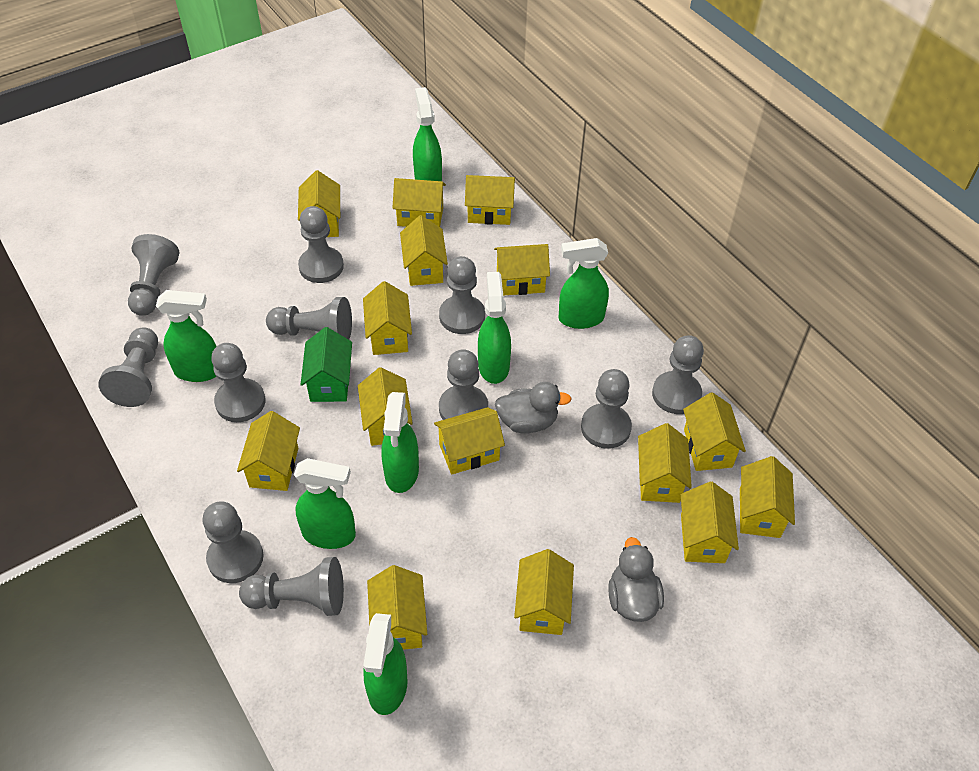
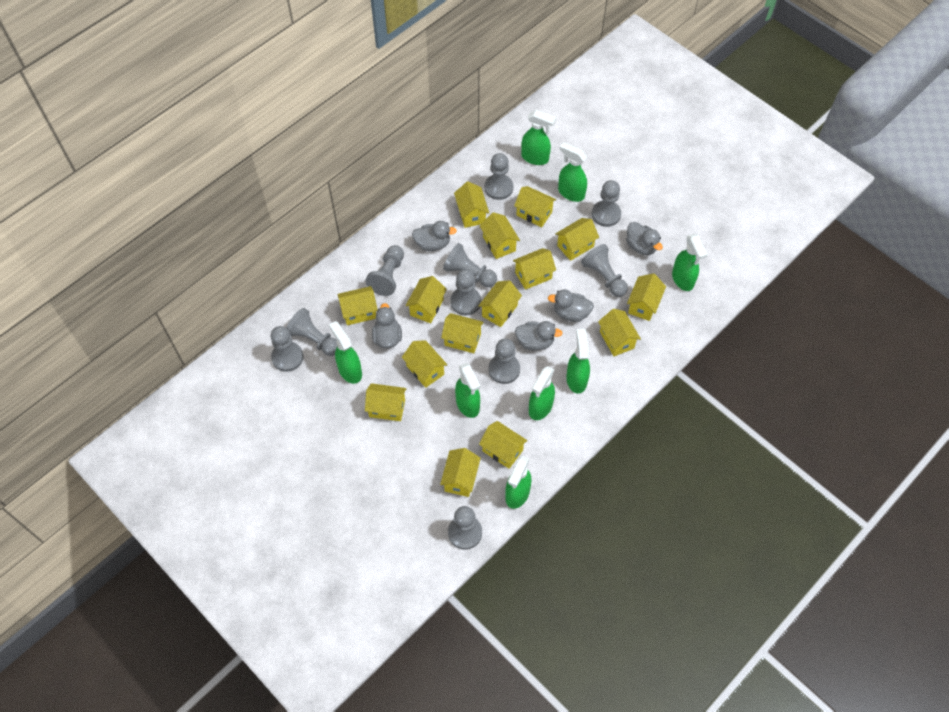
green house: 1 -> 0
green spray bottle: 7 -> 8
grey duck: 2 -> 5
grey pawn: 11 -> 10

